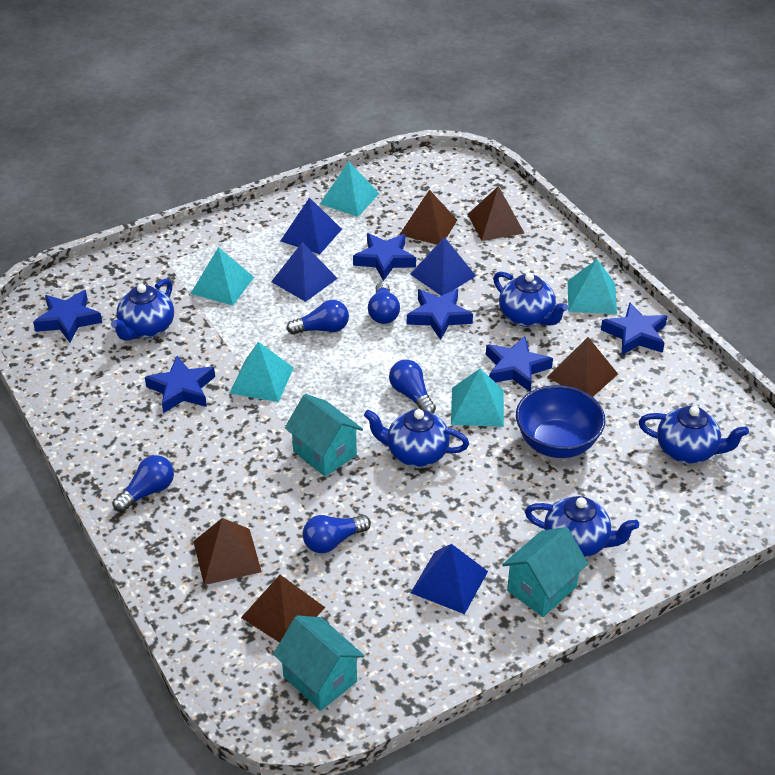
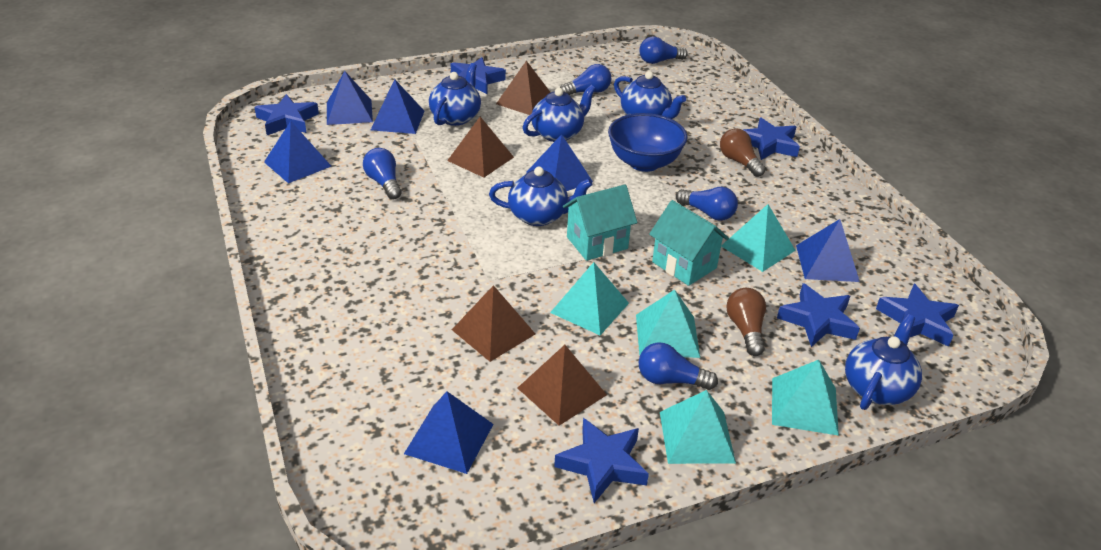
blue pyramid: 4 -> 6
brown light bulb: 0 -> 2
brown pyramid: 5 -> 4
turquoise house: 3 -> 2

